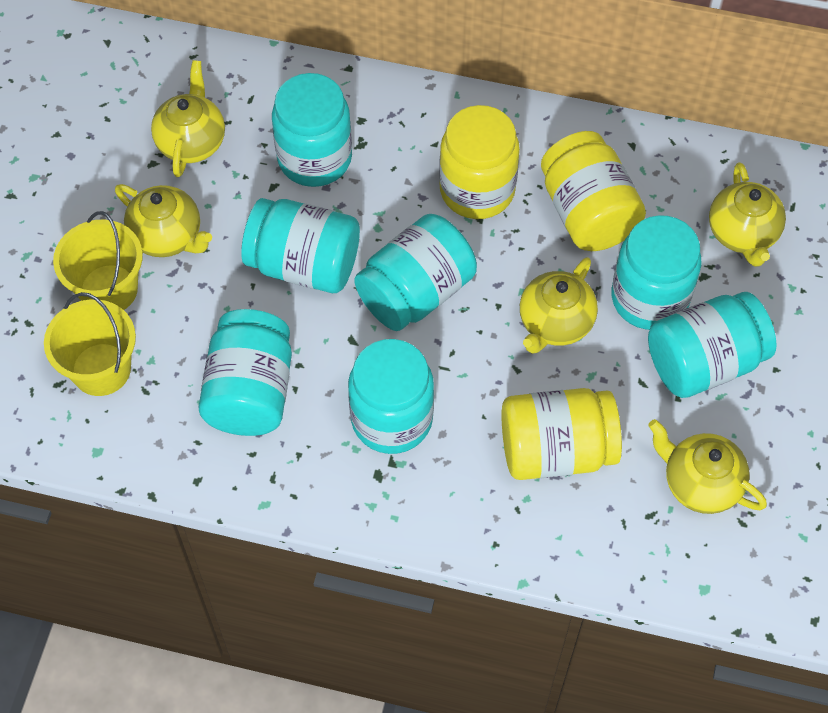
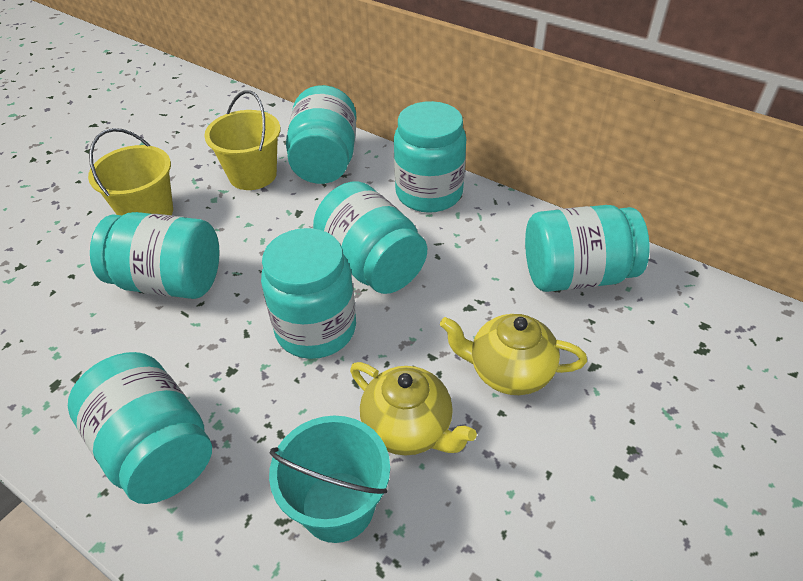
turquoise bucket: 0 -> 1
yellow jar: 3 -> 0
yellow teapot: 5 -> 2

